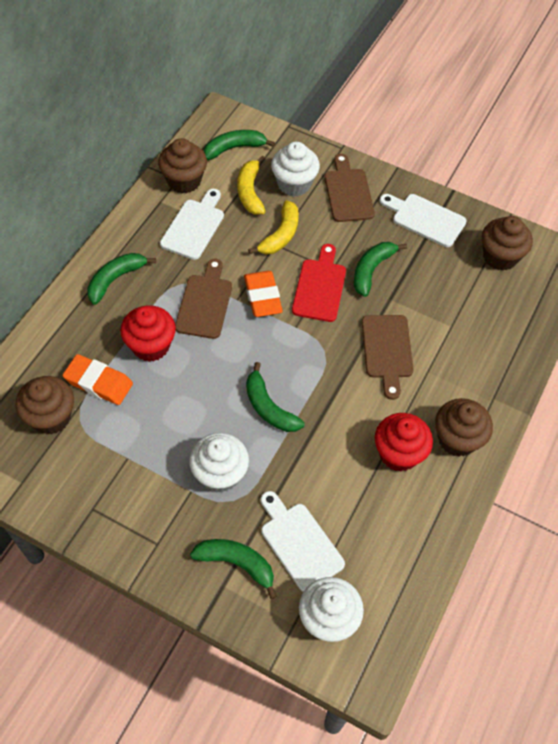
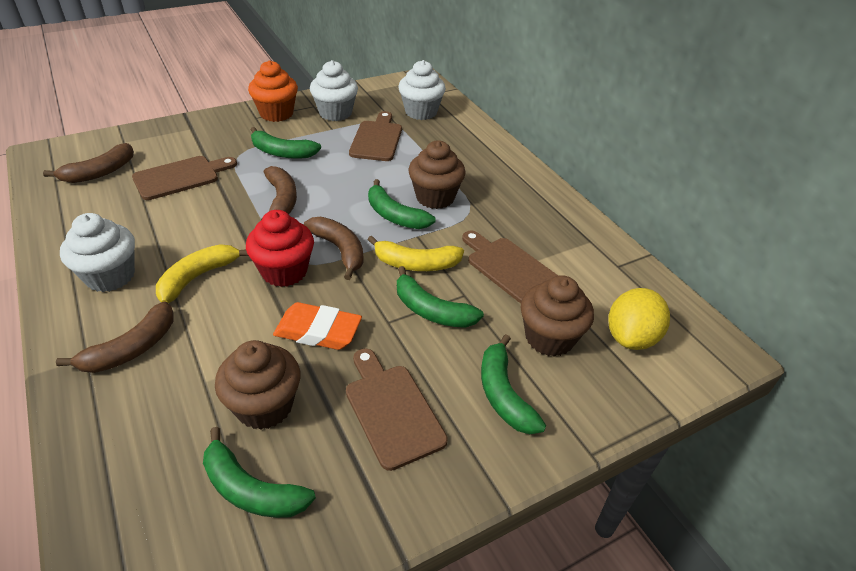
brown banana: 0 -> 4
brown cupcake: 4 -> 3
brown cutting board: 3 -> 4
orange cupcake: 0 -> 1
orange eraser: 2 -> 1
red cupcake: 2 -> 1
red cutting board: 1 -> 0
white cutting board: 3 -> 0
yellow lemon: 0 -> 1

